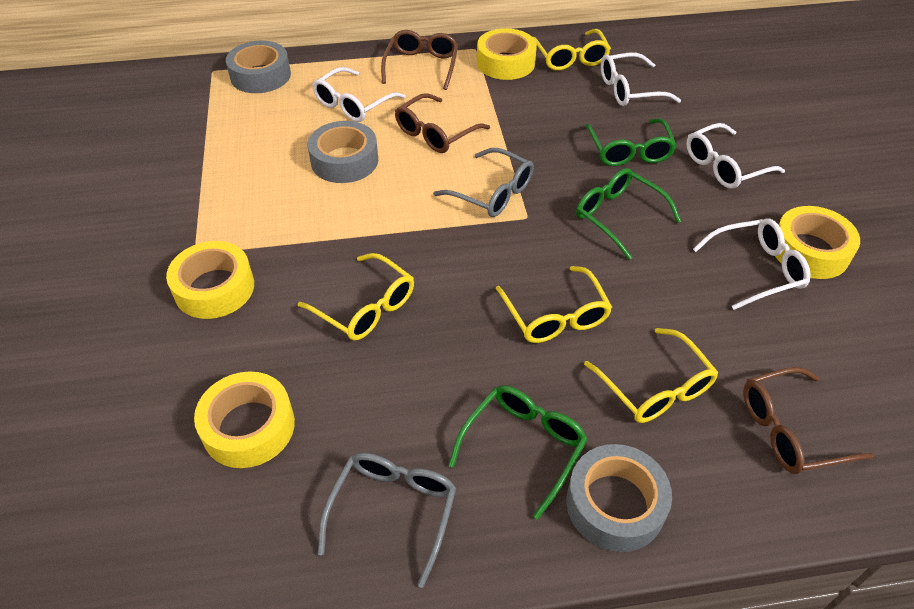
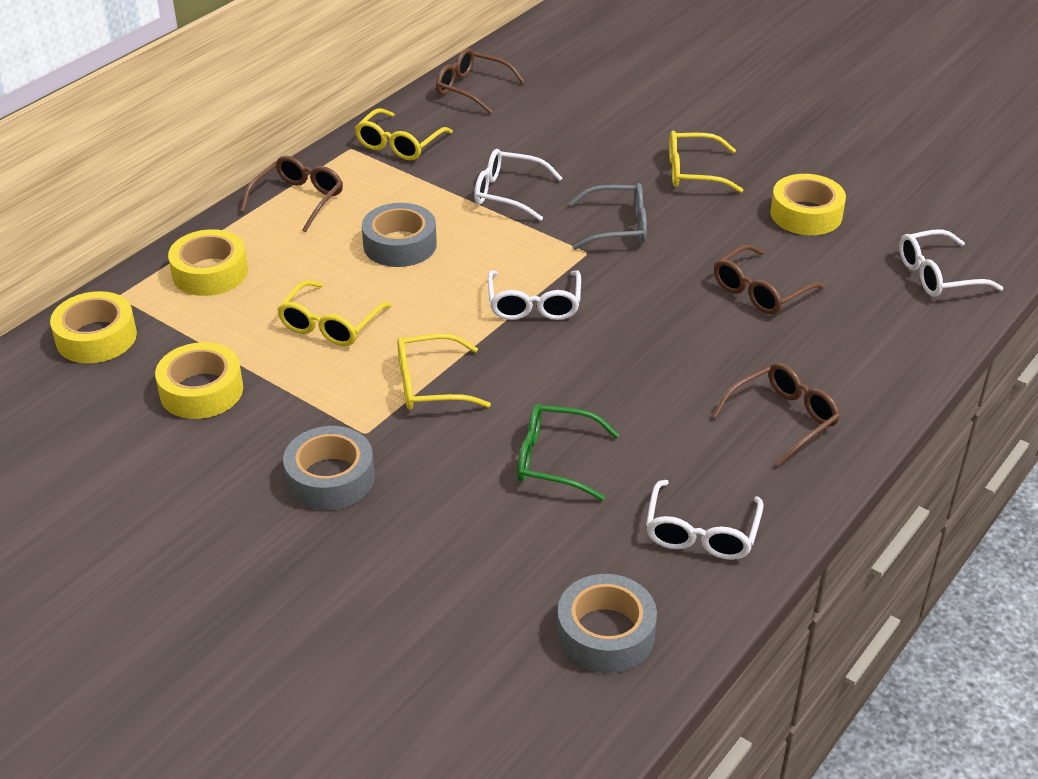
brown glasses: 3 -> 4
green glasses: 3 -> 1
grey glasses: 2 -> 1

